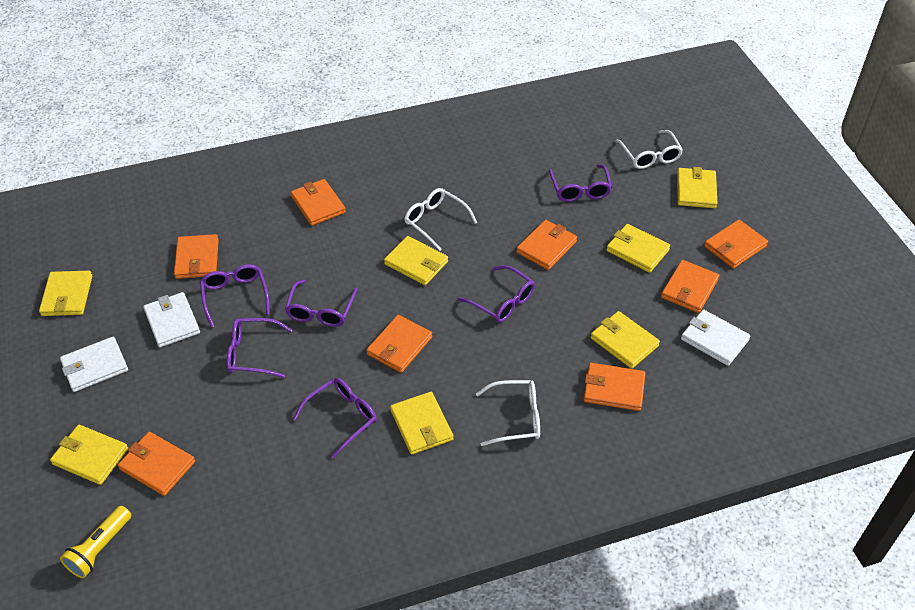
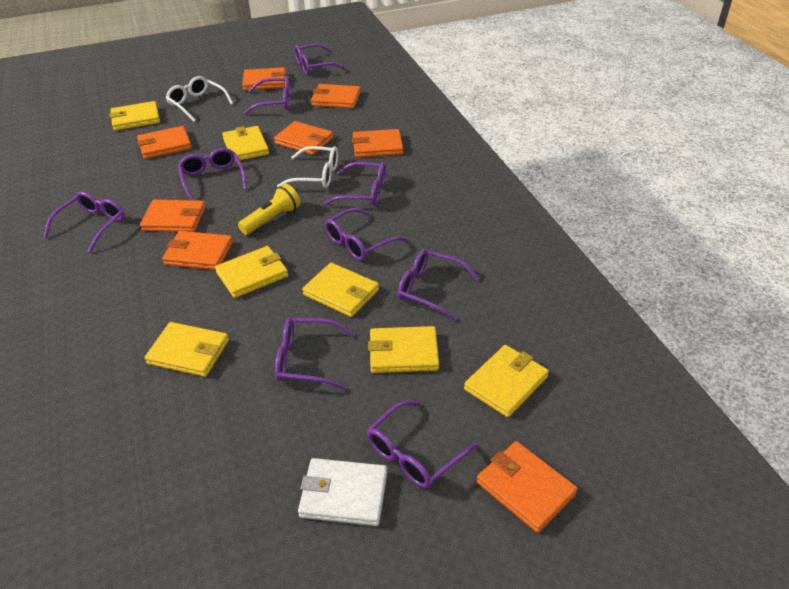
purple glasses: 6 -> 9
white glasses: 3 -> 2
white wallet: 3 -> 1

